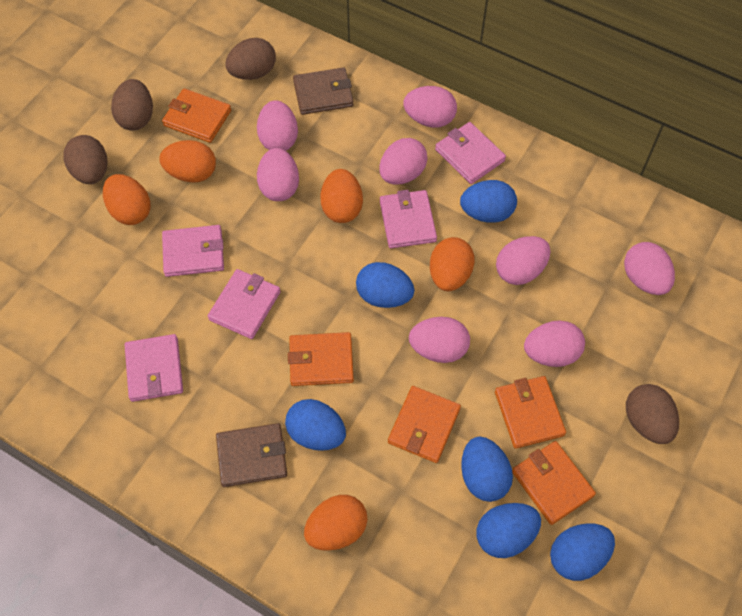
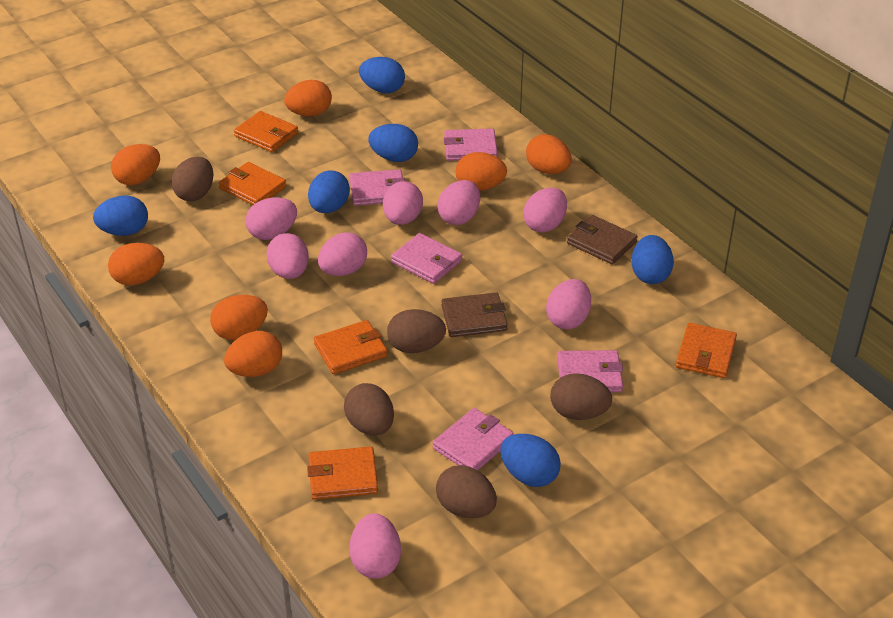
brown egg: 4 -> 5
orange egg: 5 -> 7

